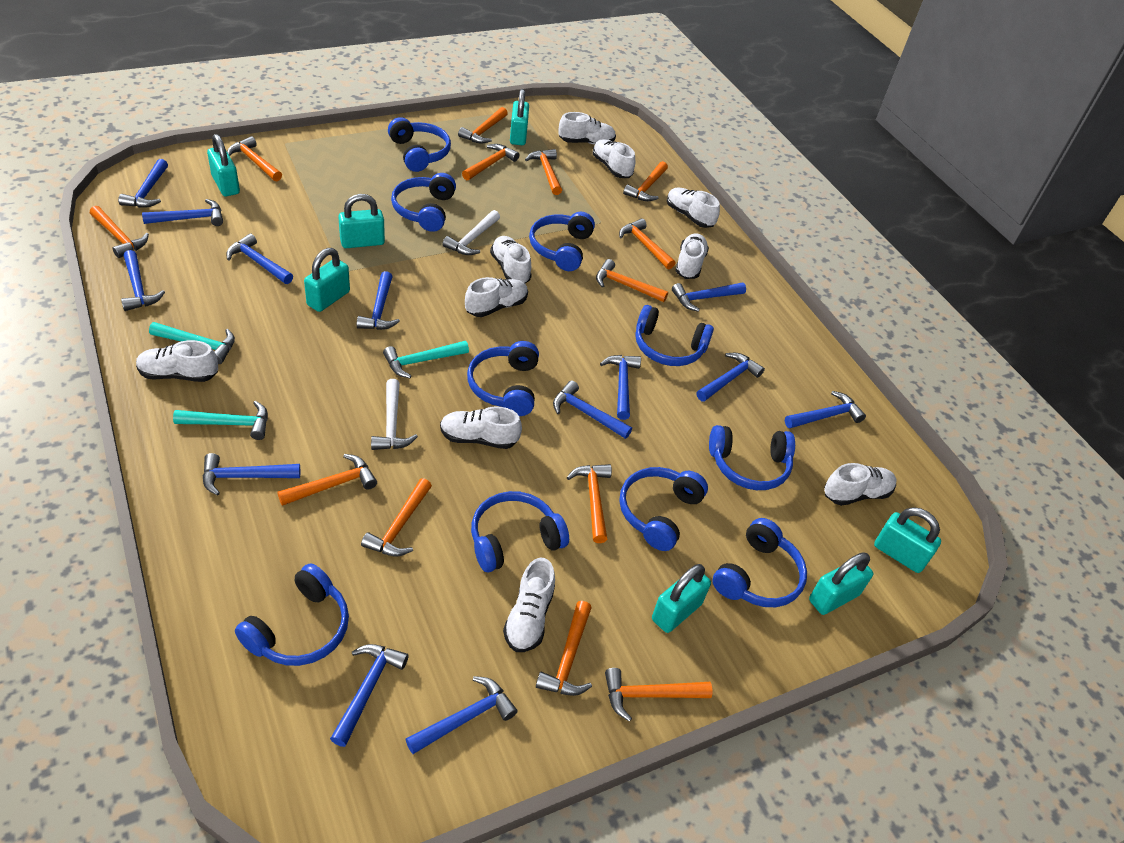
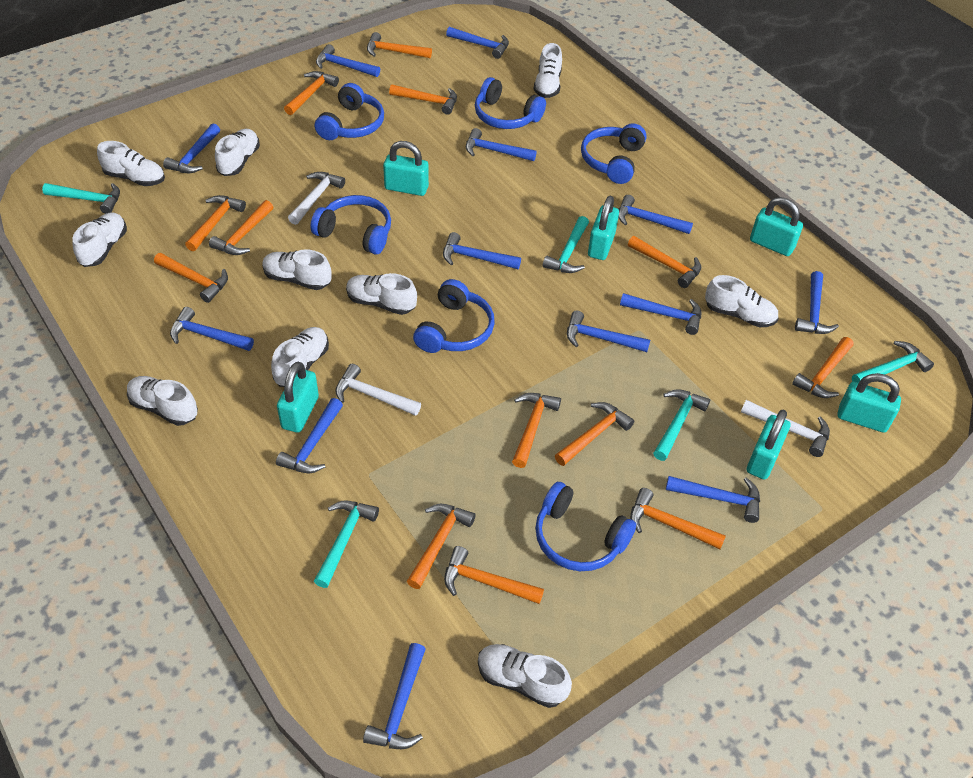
blue headphones: 10 -> 6
turquoise hammer: 3 -> 5
turquoise padlock: 7 -> 6
white hammer: 2 -> 3

